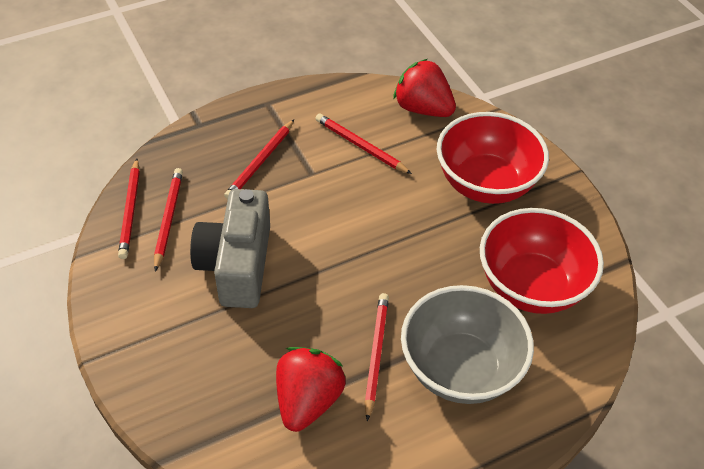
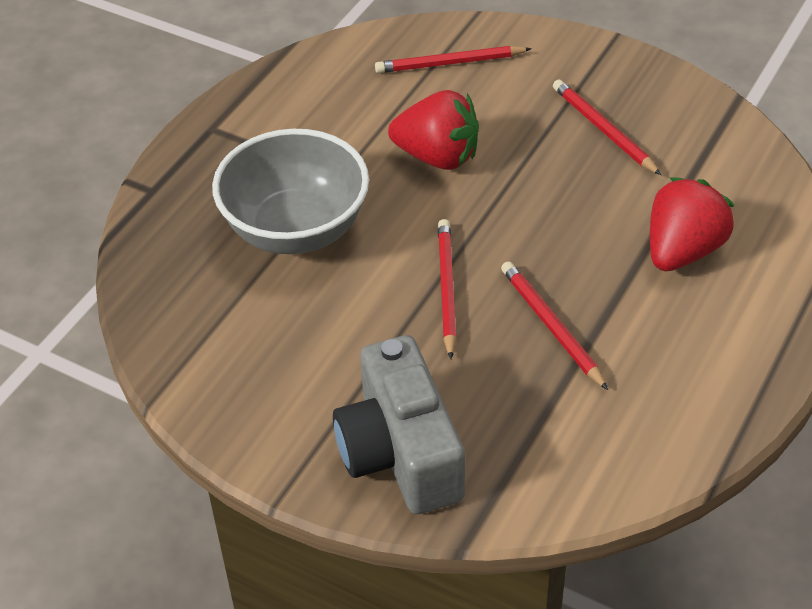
red bowl: 2 -> 0
red pencil: 5 -> 4

